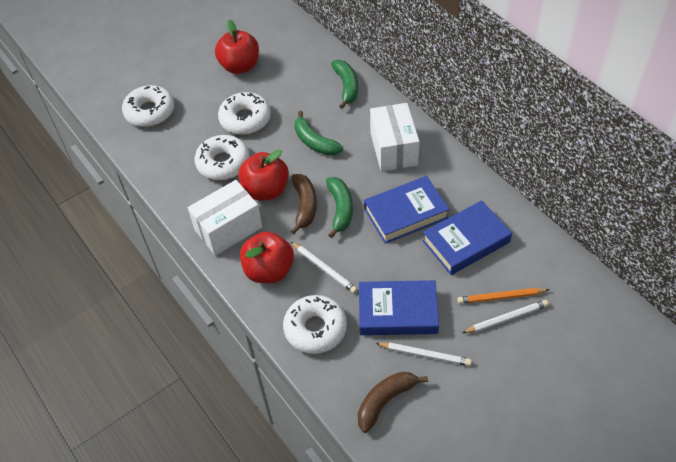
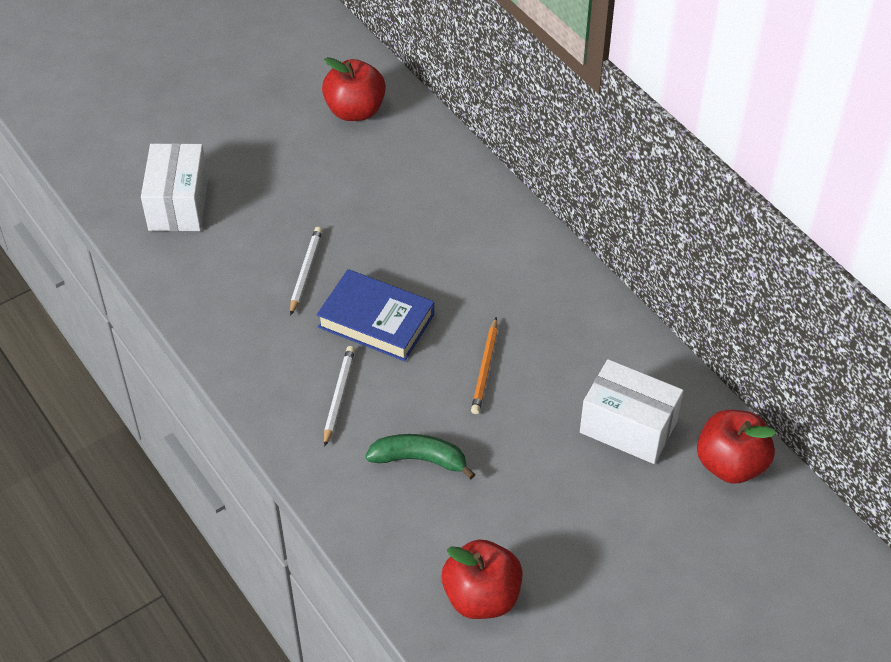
blue book: 3 -> 1
brown banana: 2 -> 0
green banana: 3 -> 1
white donut: 4 -> 0
white pencil: 3 -> 2

